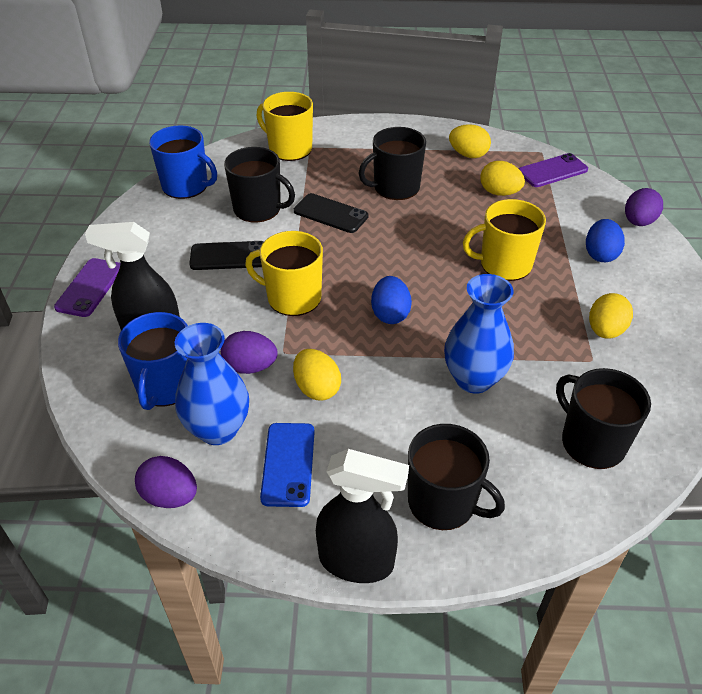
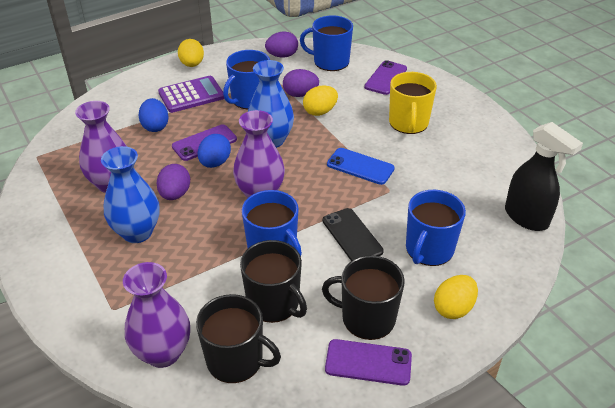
black mug: 4 -> 3
black phone: 2 -> 1
black spray bottle: 2 -> 1
blue mug: 2 -> 4
purple calculator: 0 -> 1
purple phone: 2 -> 3
purple vase: 0 -> 3
yellow egg: 4 -> 3
yellow mug: 3 -> 1

